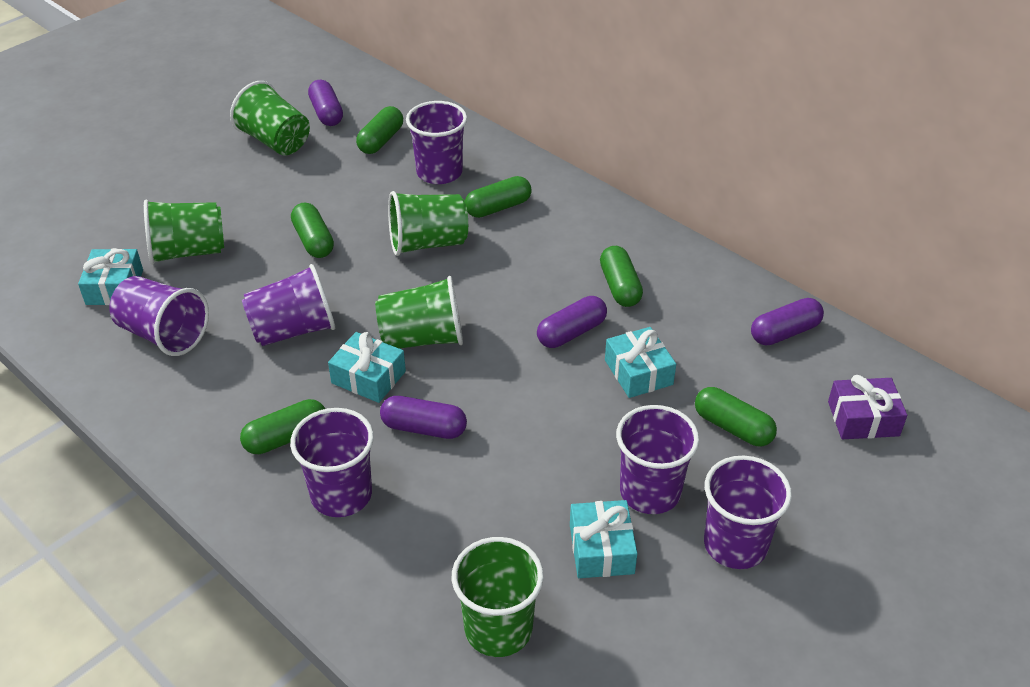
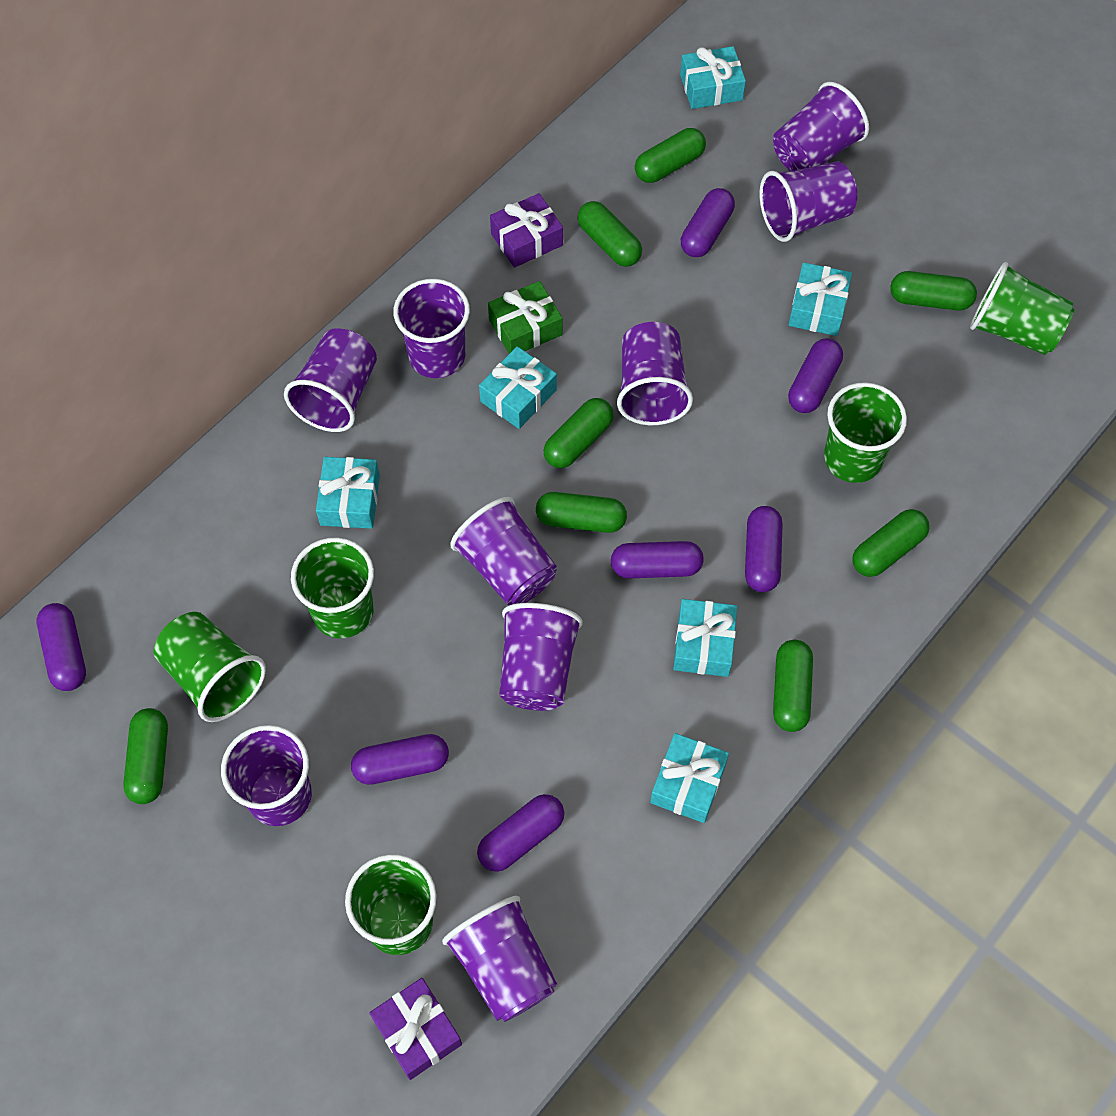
green capsule: 6 -> 8
green gift: 0 -> 1
purple capsule: 4 -> 7
purple cup: 6 -> 9
purple gift: 1 -> 2
turquoise gift: 4 -> 6

